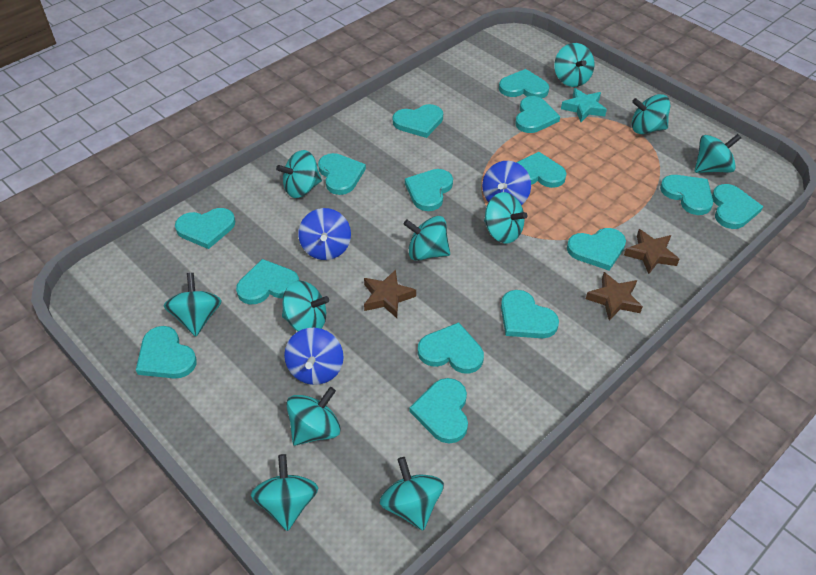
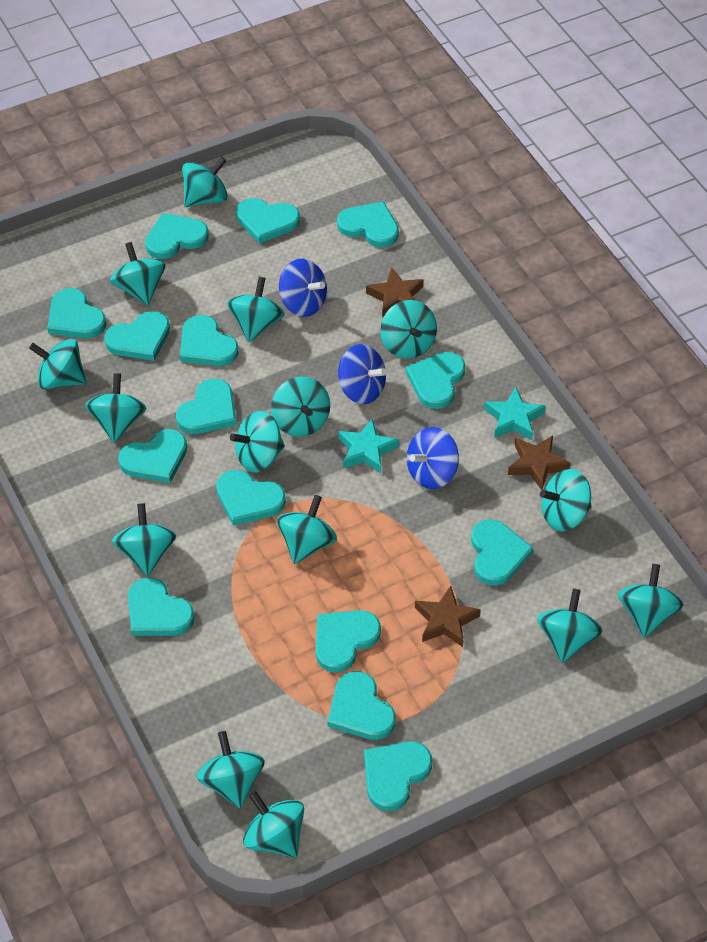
turquoise spinning top: 11 -> 15
turquoise star: 1 -> 2

